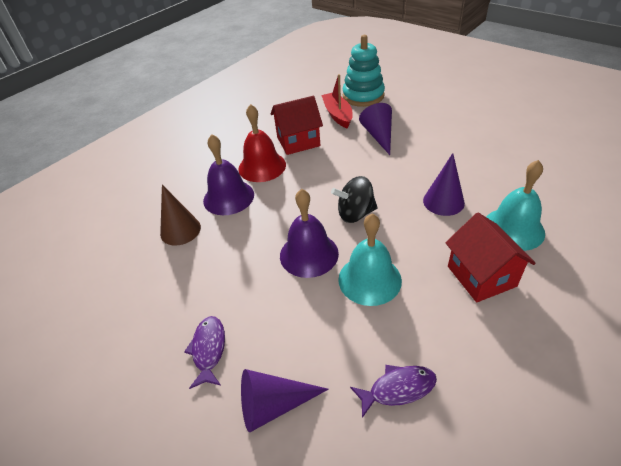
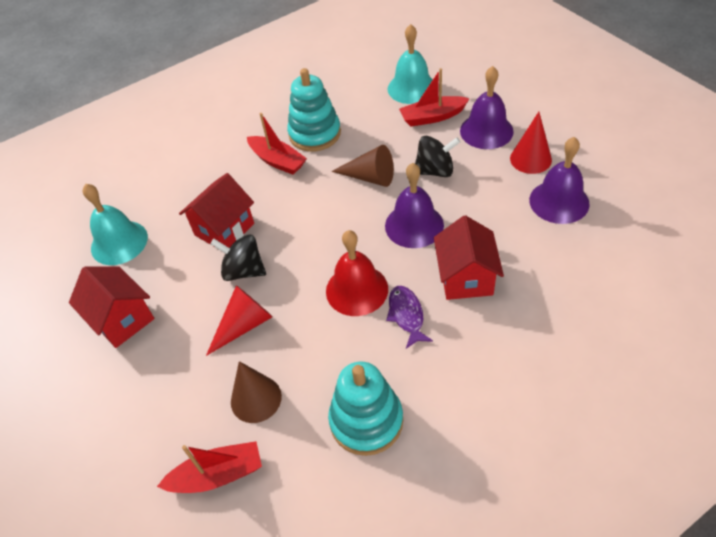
black spinning top: 1 -> 2
brown cone: 1 -> 2
purple bell: 2 -> 3
purple cone: 3 -> 0
purple fish: 2 -> 1
red boat: 1 -> 3
red cone: 0 -> 2
red house: 2 -> 3
turquoise stacking toy: 1 -> 2

